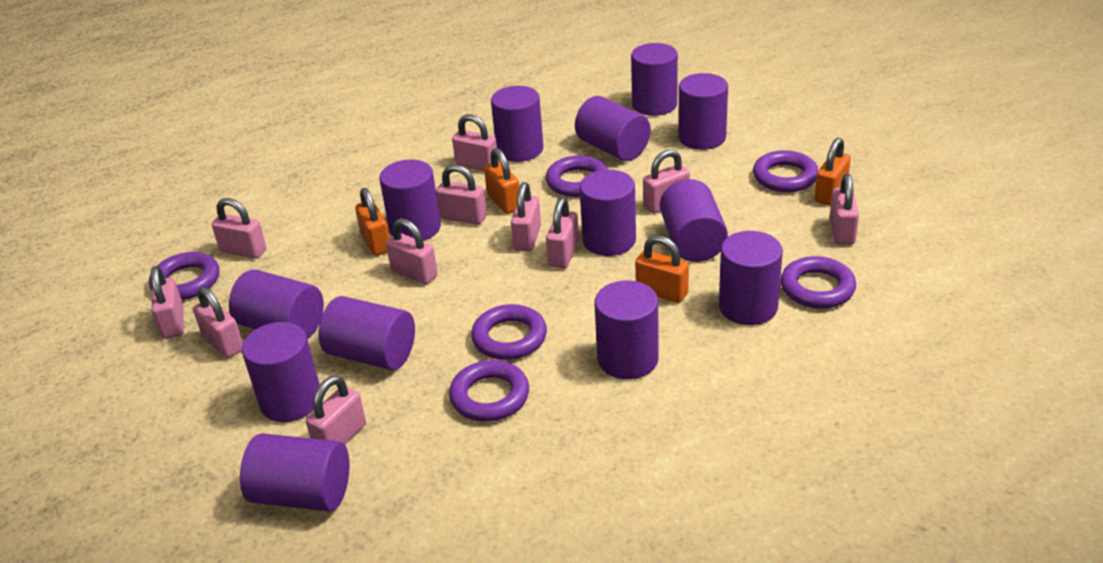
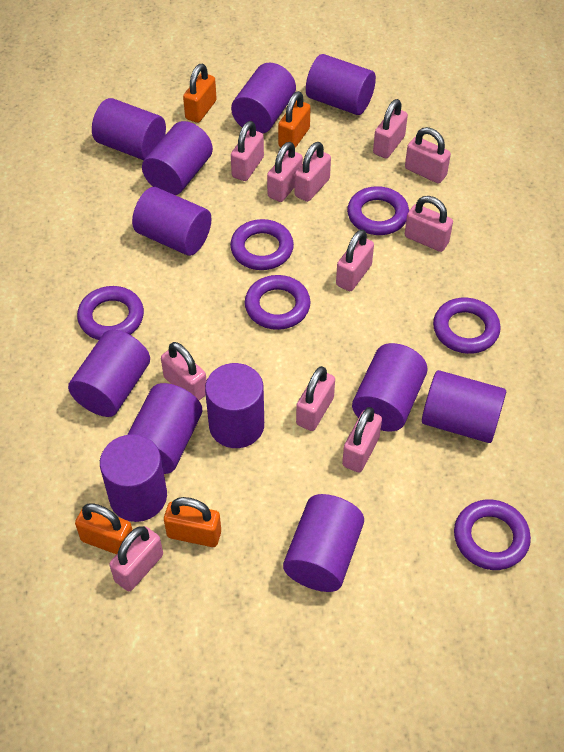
purple cylinder: 13 -> 12

